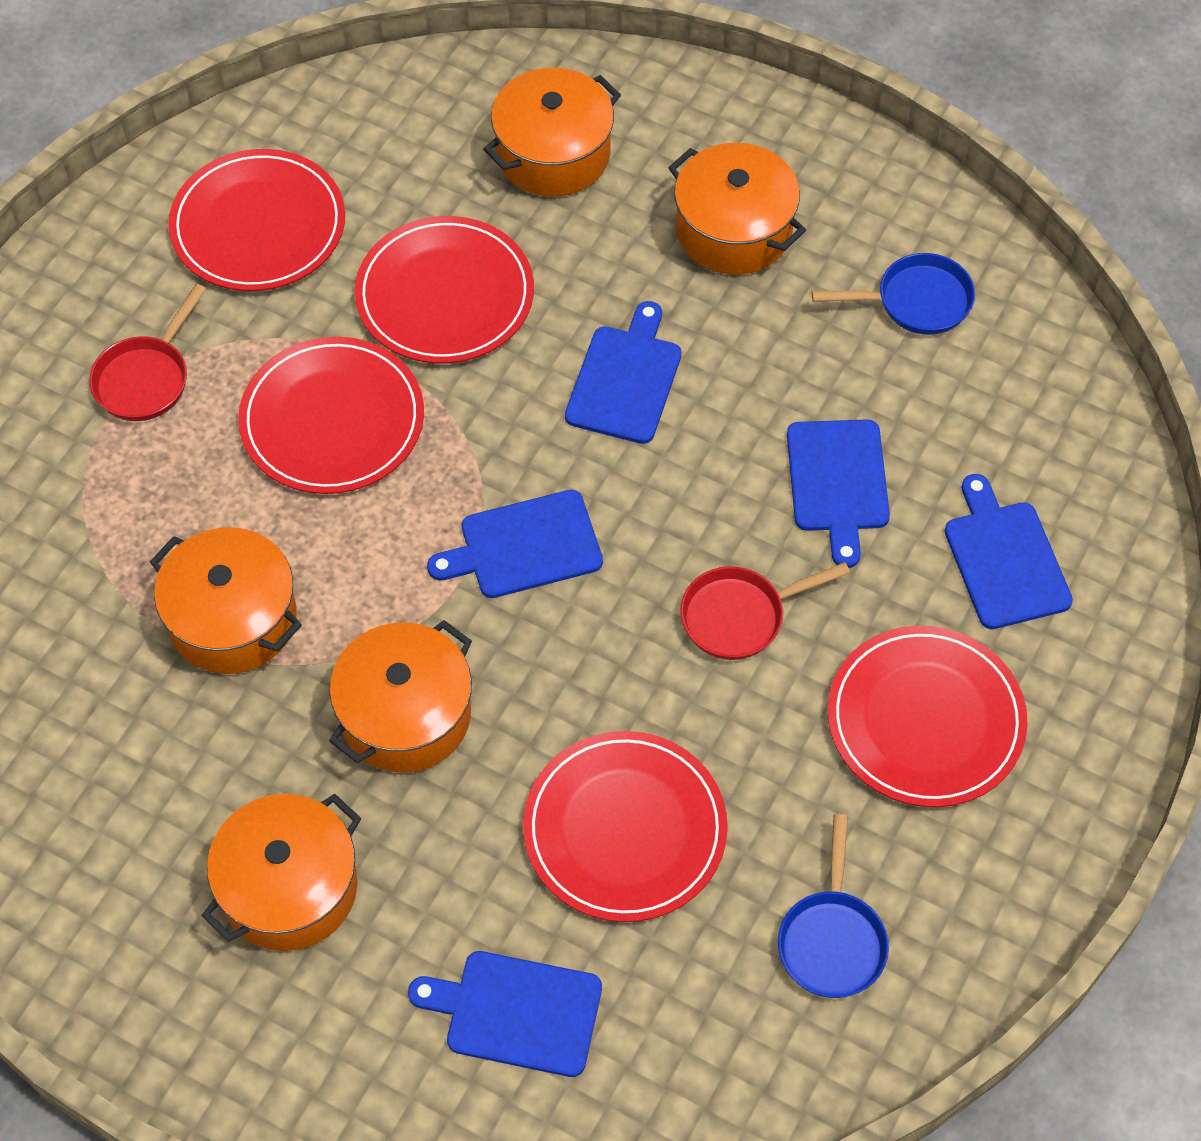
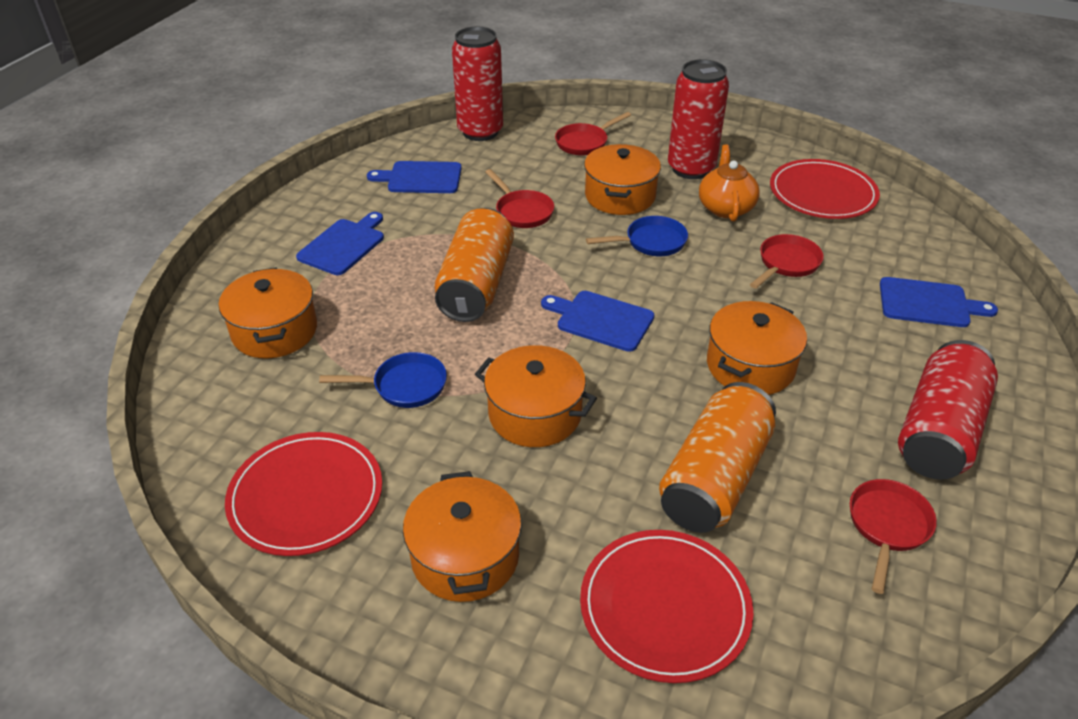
blue cutting board: 5 -> 4
orange can: 0 -> 2
orange teapot: 0 -> 1
red can: 0 -> 3
red pan: 2 -> 4
red plate: 5 -> 3

